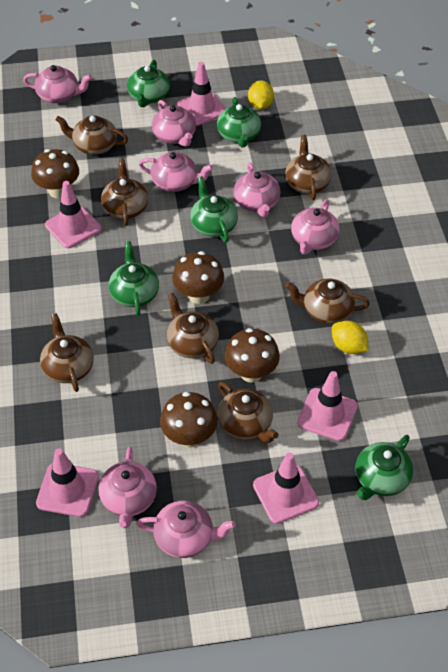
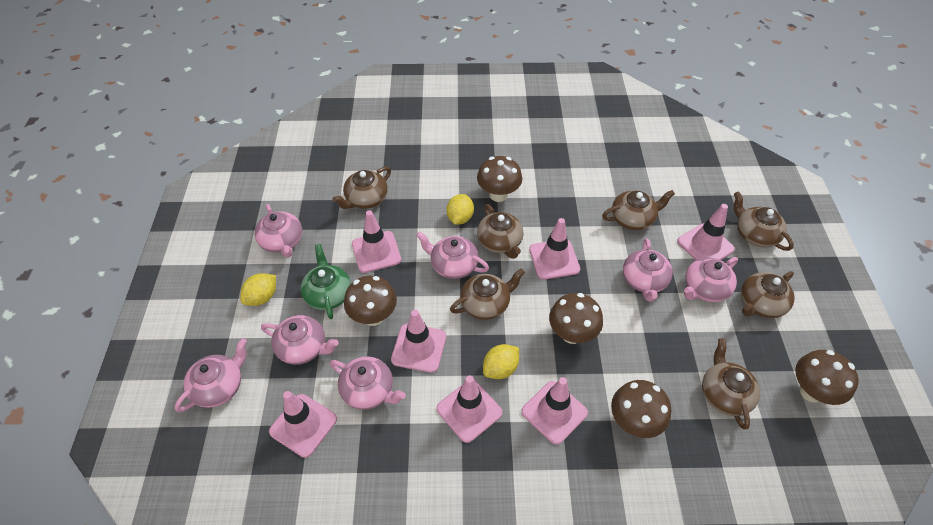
brown mushroom: 4 -> 5
green teapot: 5 -> 1
pink traffic cone: 5 -> 7
yellow lemon: 2 -> 3

